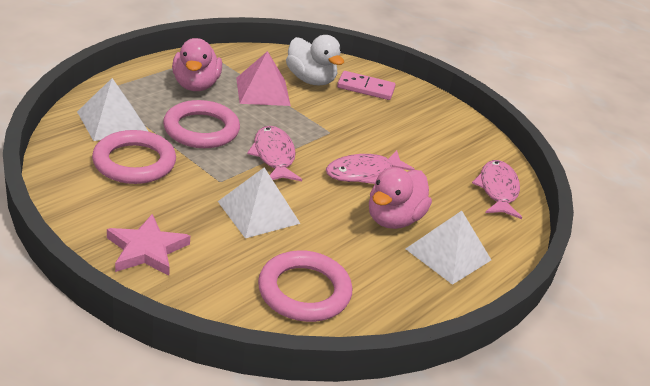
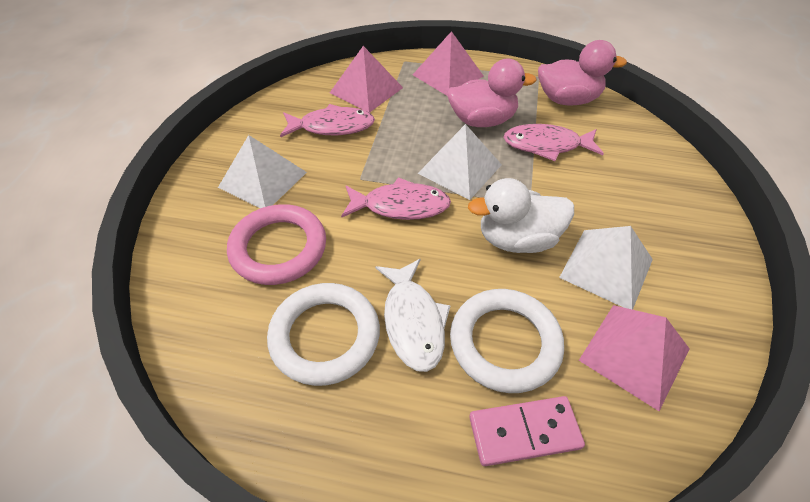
pink pyramid: 1 -> 3
pink ring: 3 -> 1
pink star: 1 -> 0
white fish: 0 -> 1
white ring: 0 -> 2

